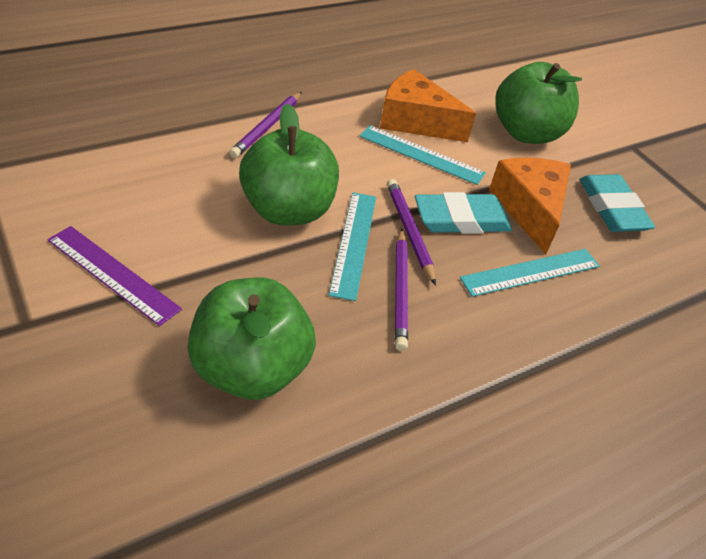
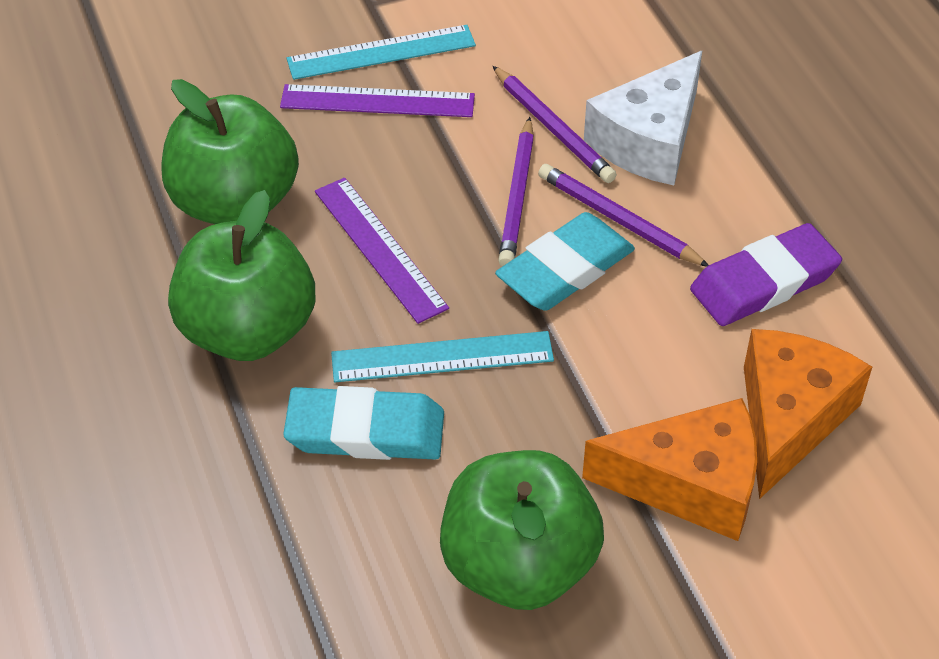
purple eraser: 0 -> 1
purple ruler: 1 -> 2
turquoise ruler: 3 -> 2
white cheese: 0 -> 1

